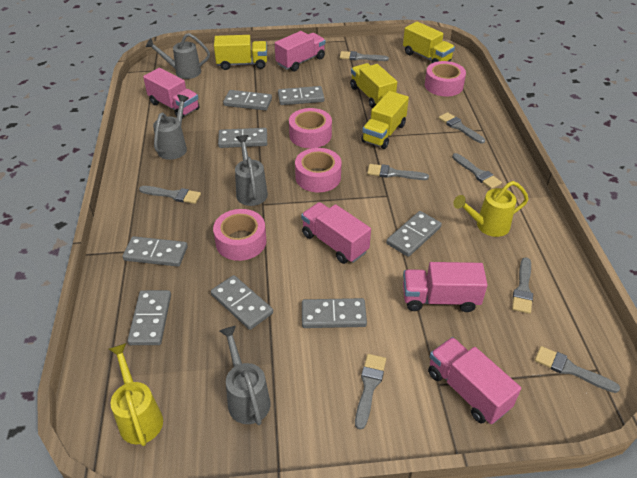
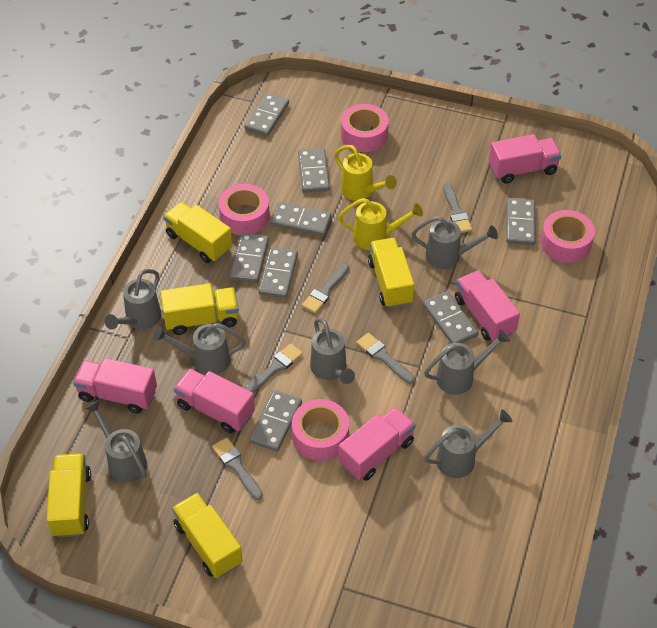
grey brush: 8 -> 5
grey watering can: 4 -> 7
yellow truck: 4 -> 5

